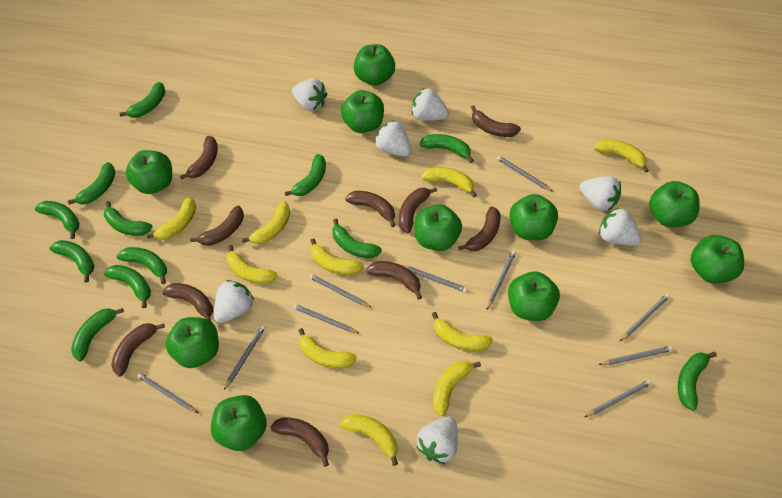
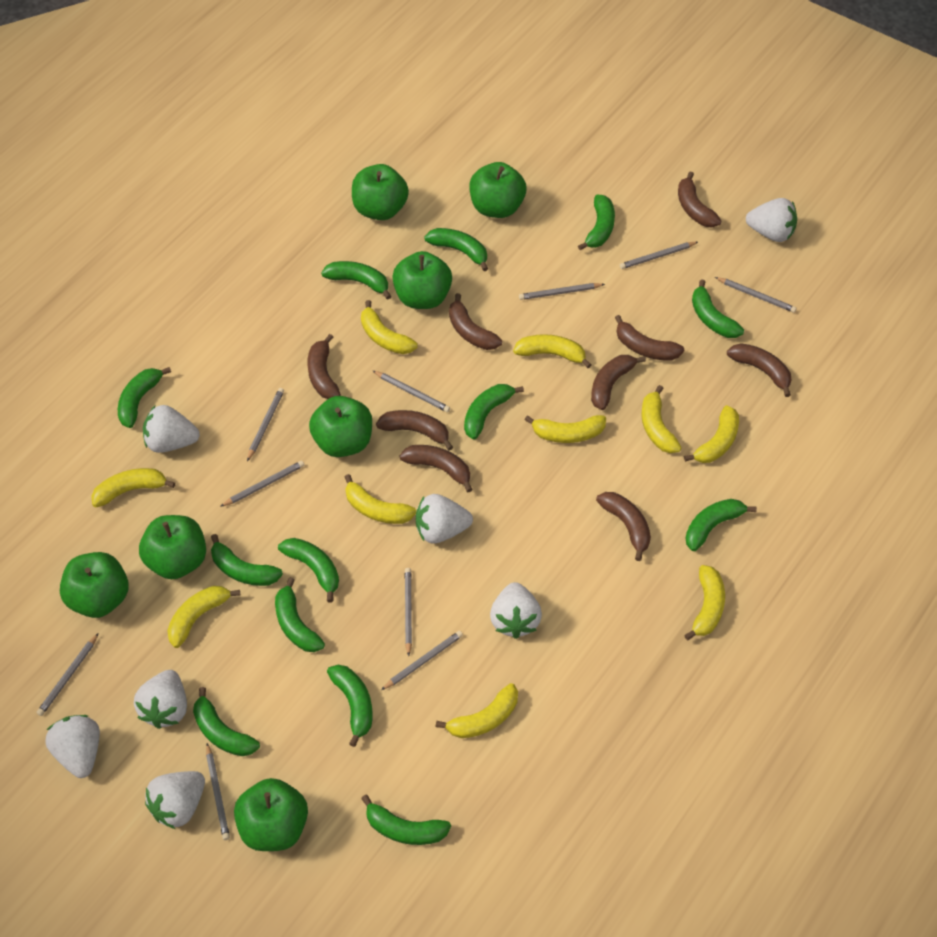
brown banana: 10 -> 9
green apple: 10 -> 7
green banana: 12 -> 13

